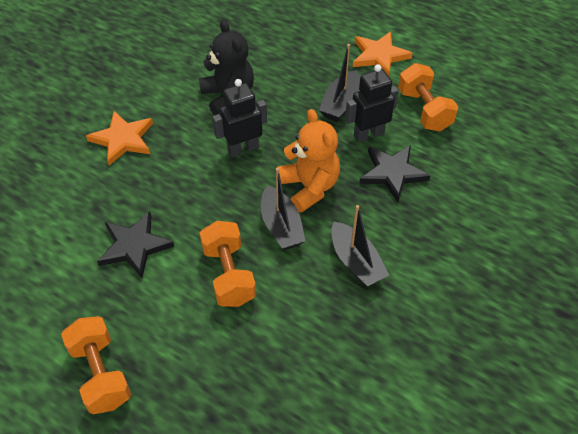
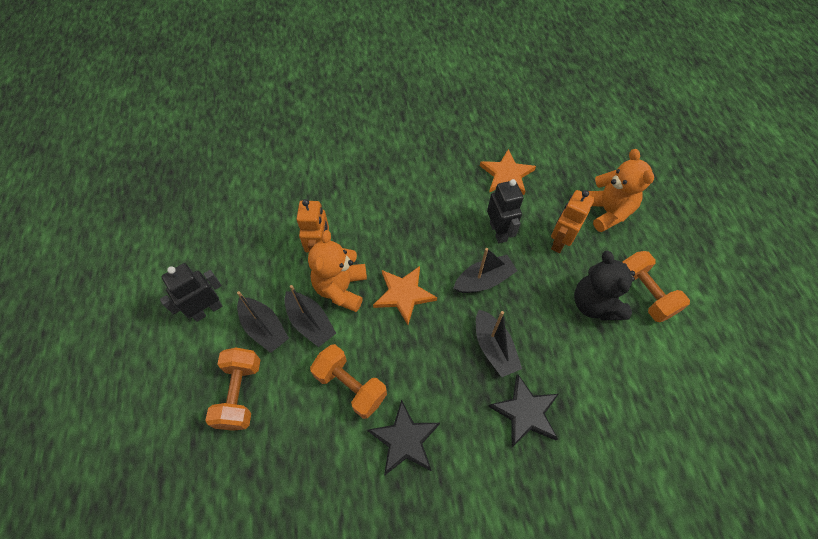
black boat: 3 -> 4
orange robot: 0 -> 2
orange teddy bear: 1 -> 2

